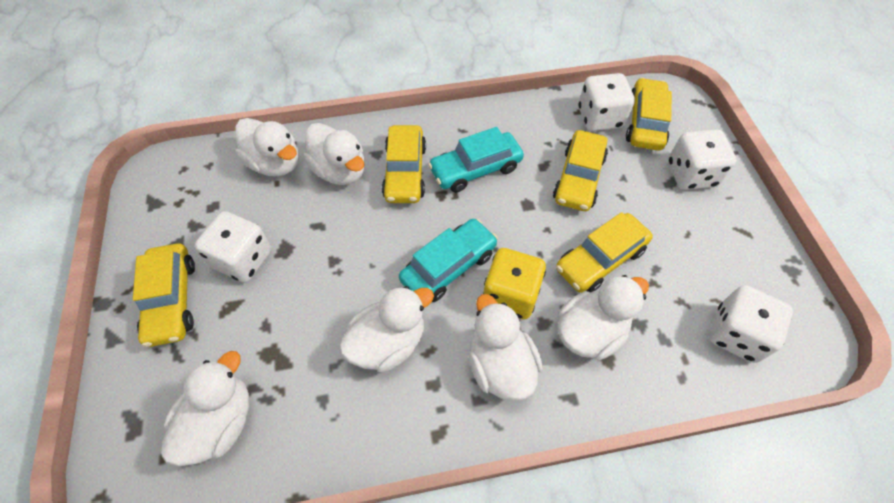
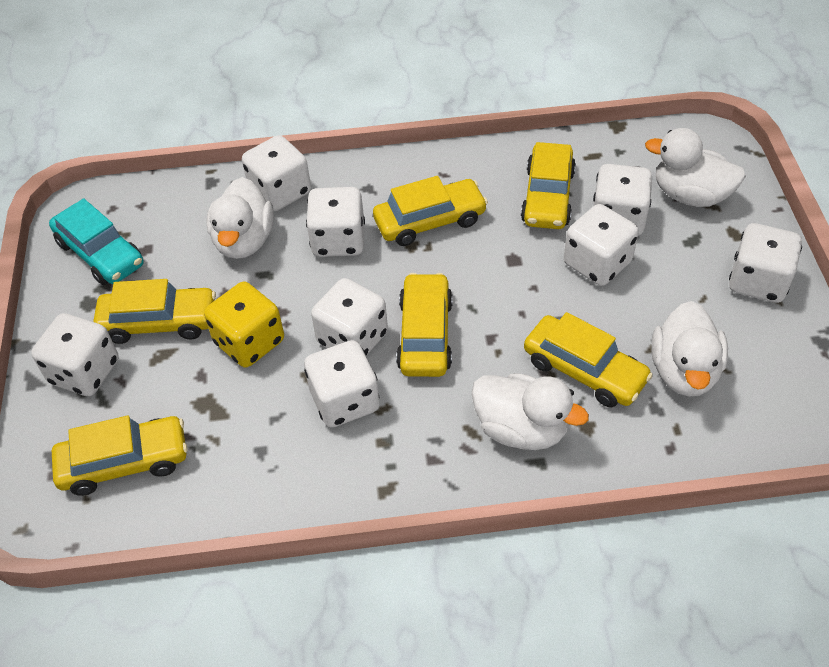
turquoise car: 2 -> 1
white dice: 4 -> 8
white duck: 6 -> 4
yellow car: 5 -> 6

